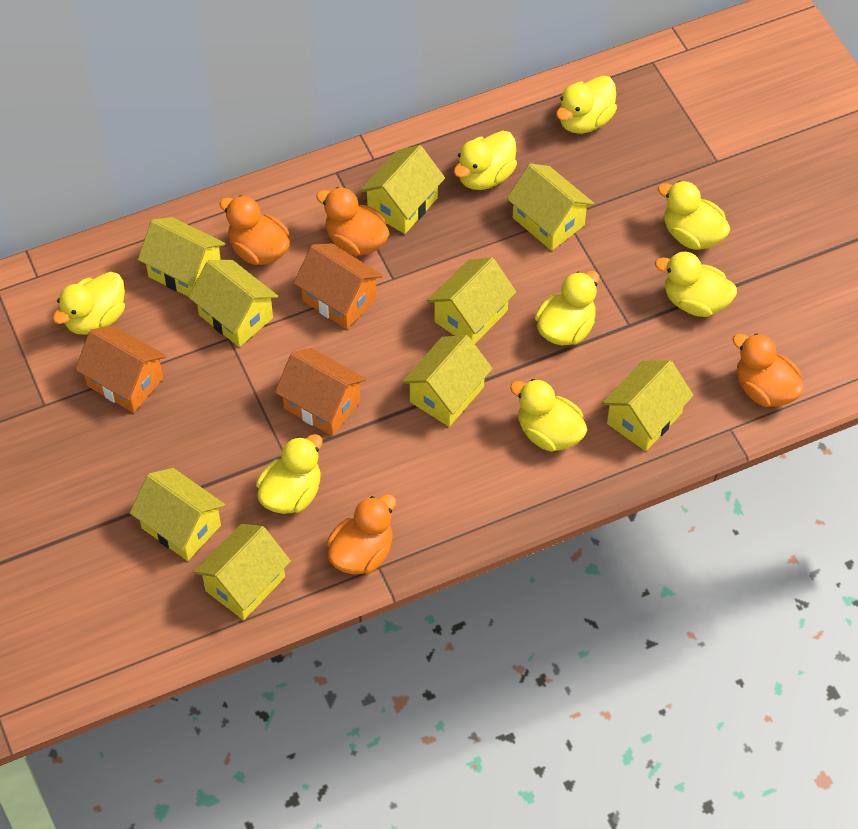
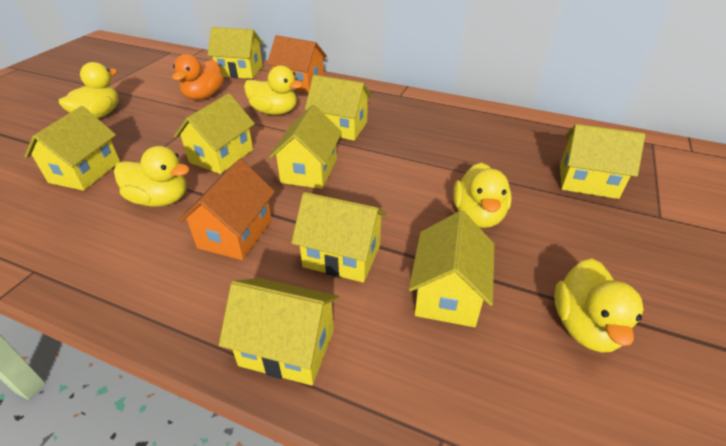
orange duck: 4 -> 1
orange house: 3 -> 2
yellow duck: 8 -> 5

